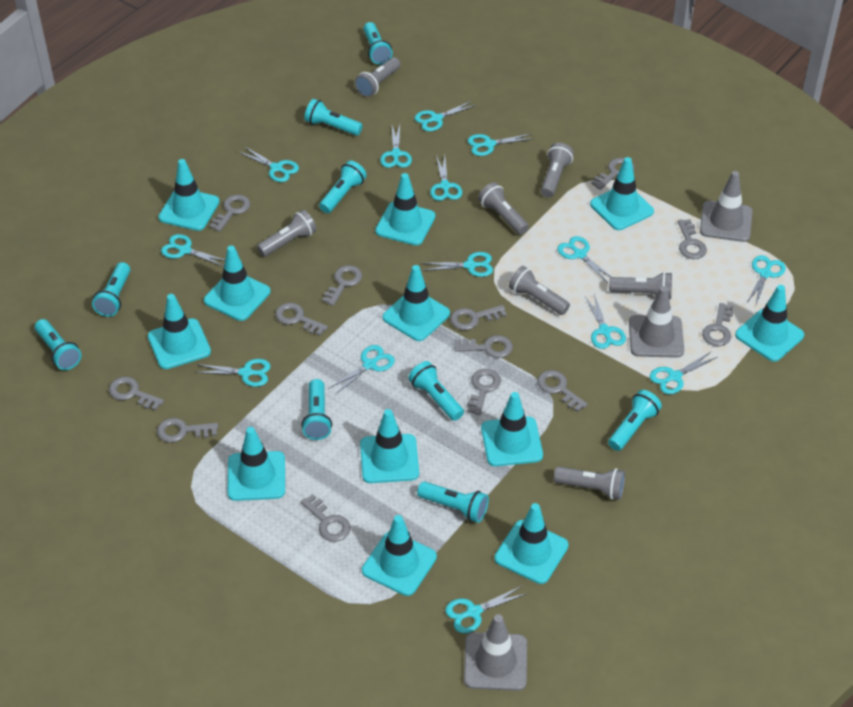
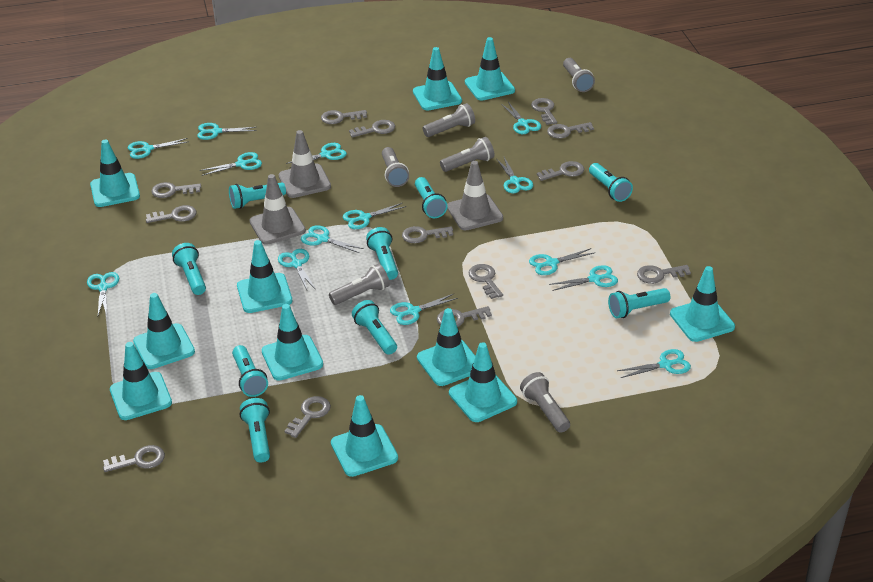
grey flashlight: 7 -> 6
turquoise traffic cone: 12 -> 11

